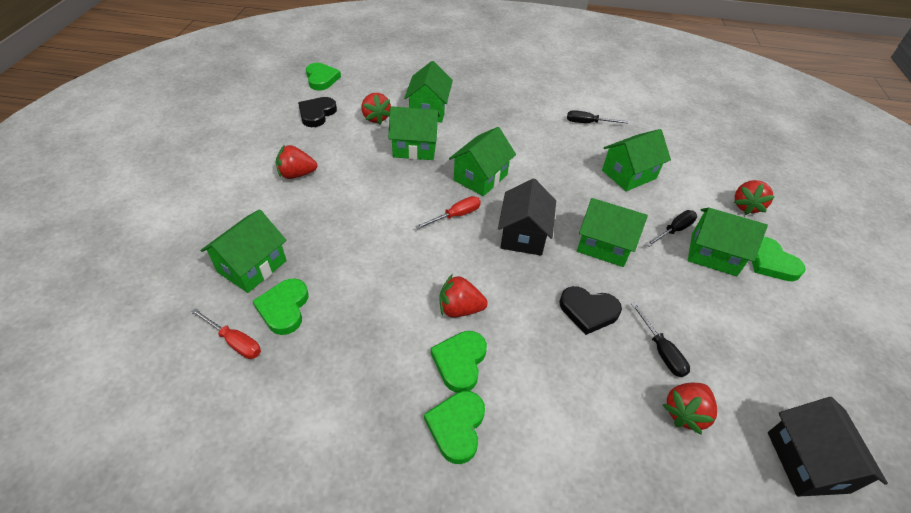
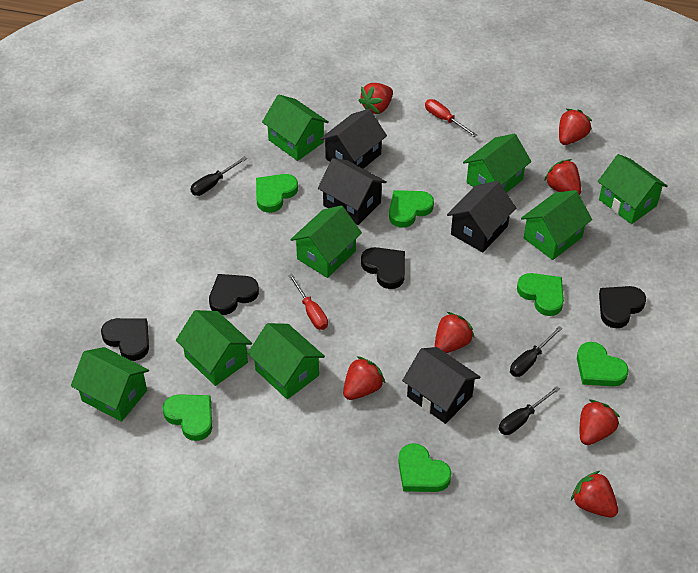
black heart: 2 -> 4
black house: 2 -> 4
green heart: 5 -> 6
green house: 7 -> 8
red strawberry: 5 -> 7

